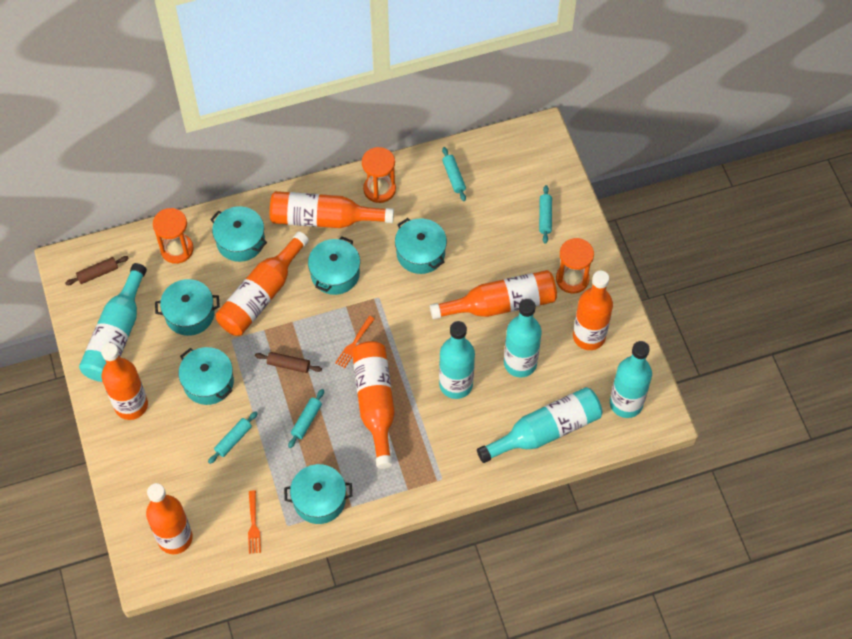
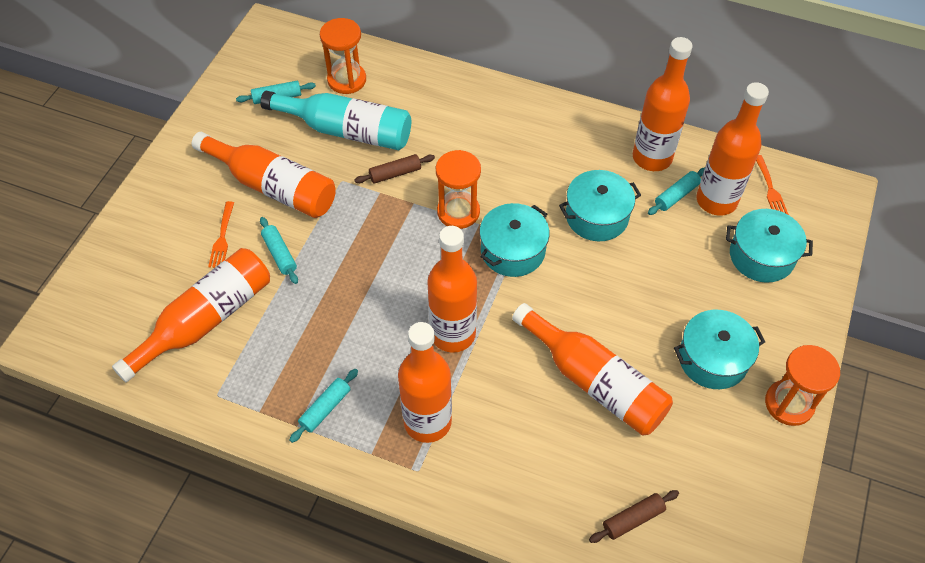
turquoise bottle: 5 -> 1
turquoise pot: 6 -> 4

